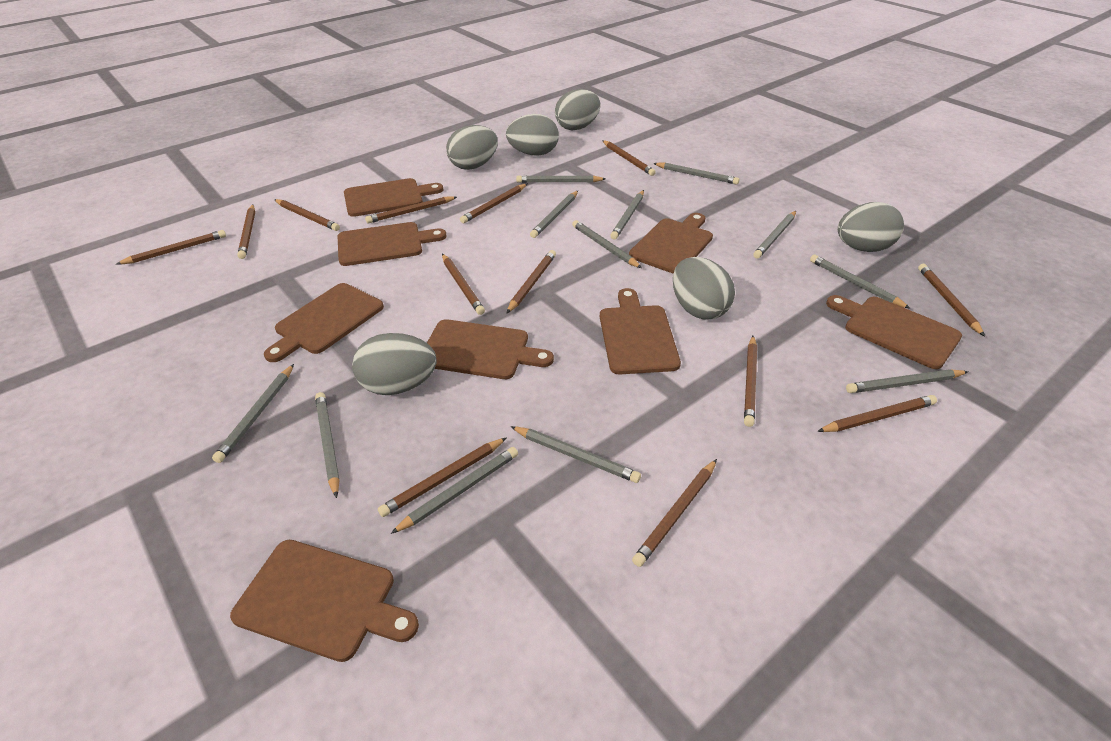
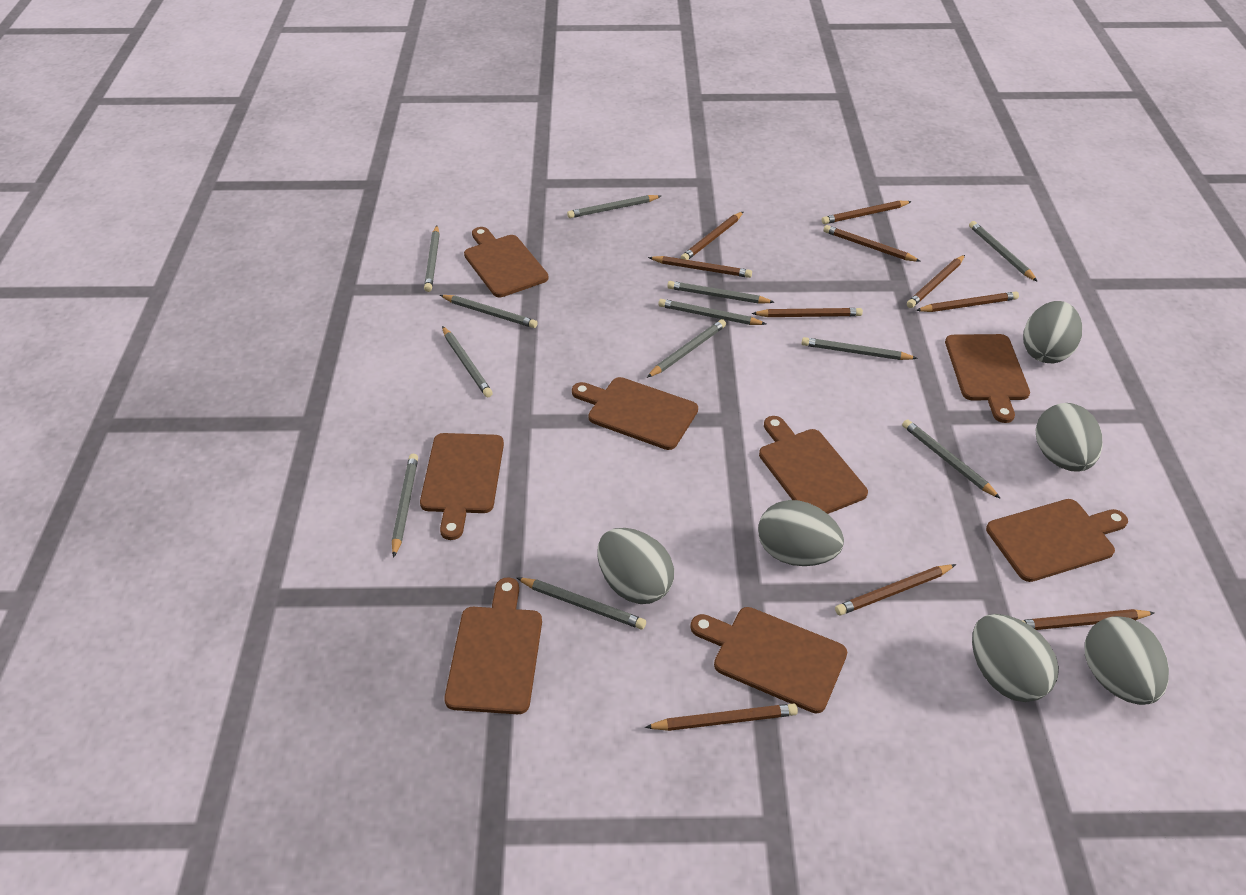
brown pencil: 13 -> 10

